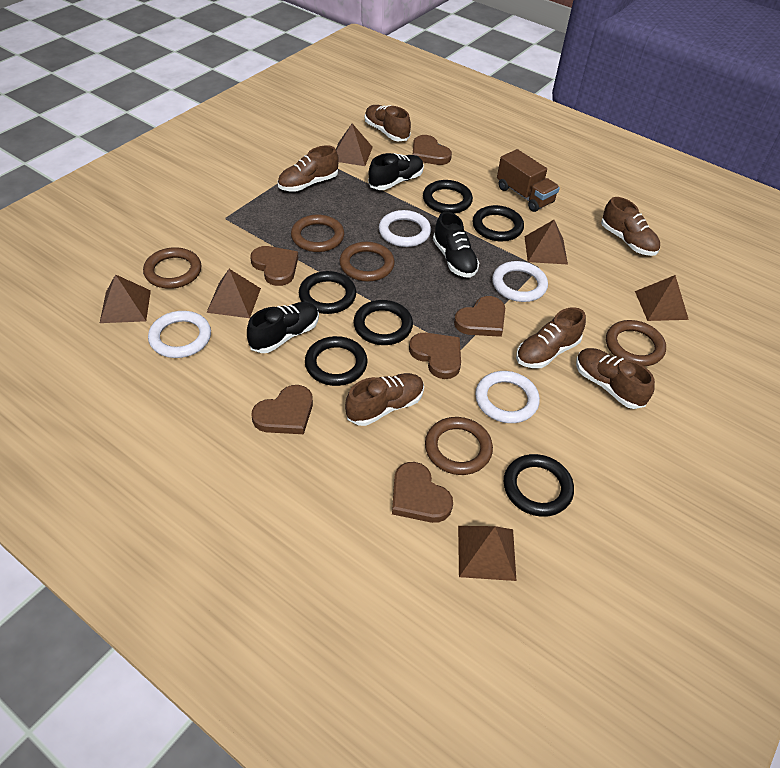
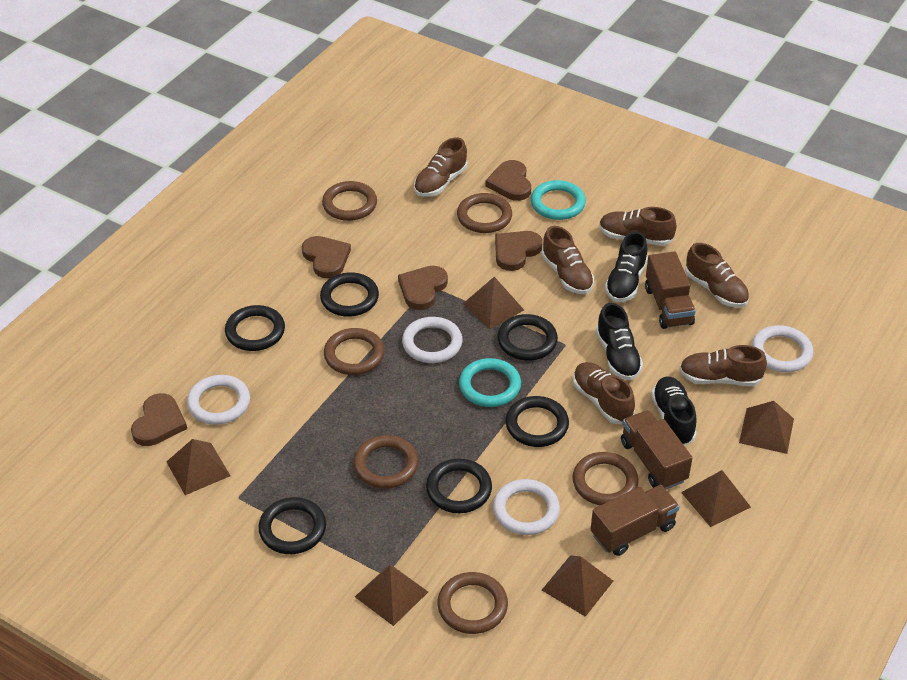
brown heart: 6 -> 5
brown ring: 5 -> 6
brown truck: 1 -> 3
turquoise ring: 0 -> 2

